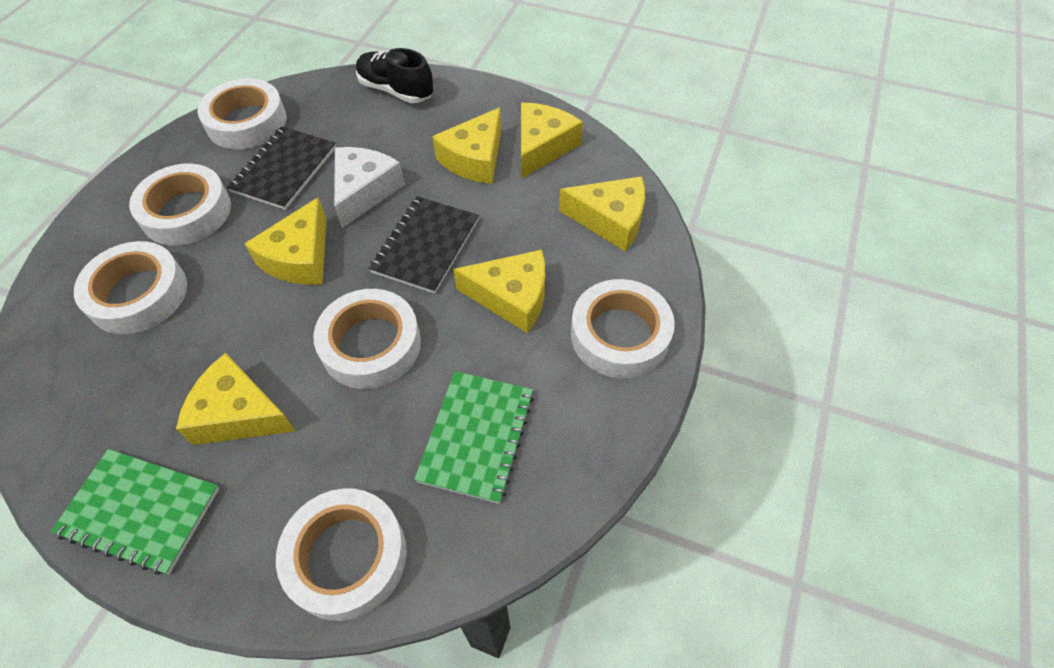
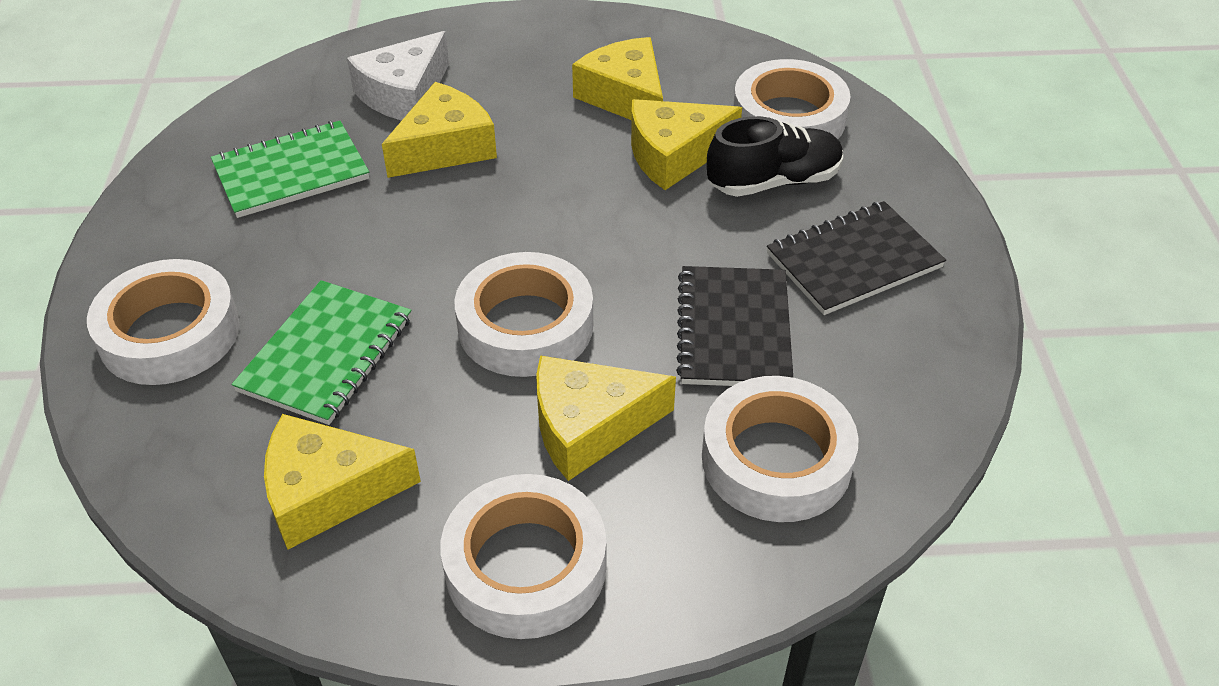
white tape: 6 -> 5
yellow cheese: 6 -> 5

